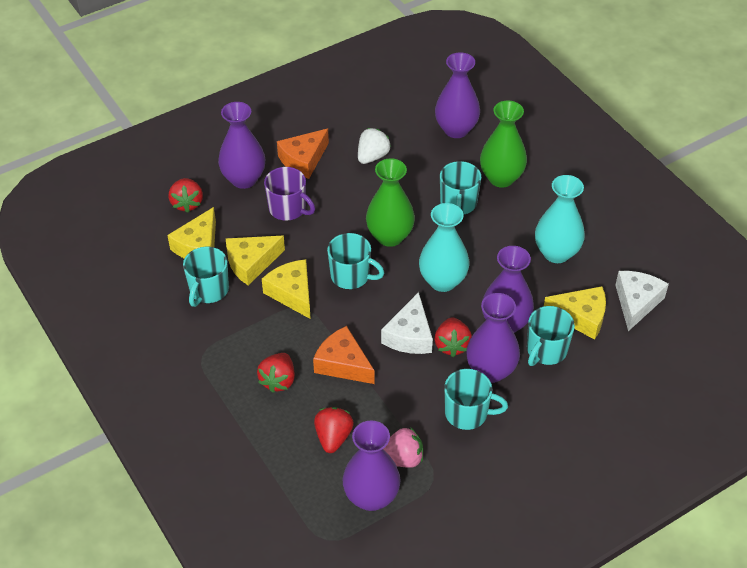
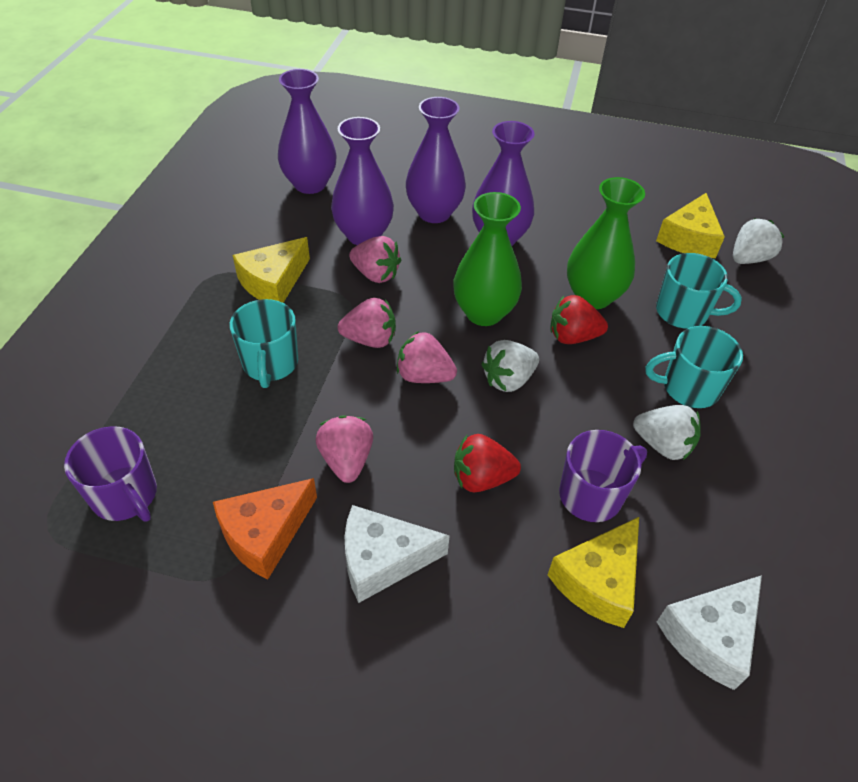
orange cheese: 2 -> 1
pink strawberry: 1 -> 4
purple mug: 1 -> 2
purple vase: 5 -> 4
red strawberry: 4 -> 2
turquoise mug: 5 -> 3
turquoise vase: 2 -> 0
white strawberry: 1 -> 3
yellow cheese: 4 -> 3

